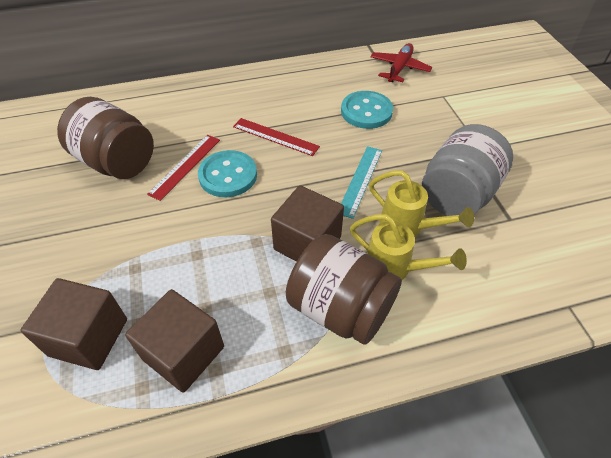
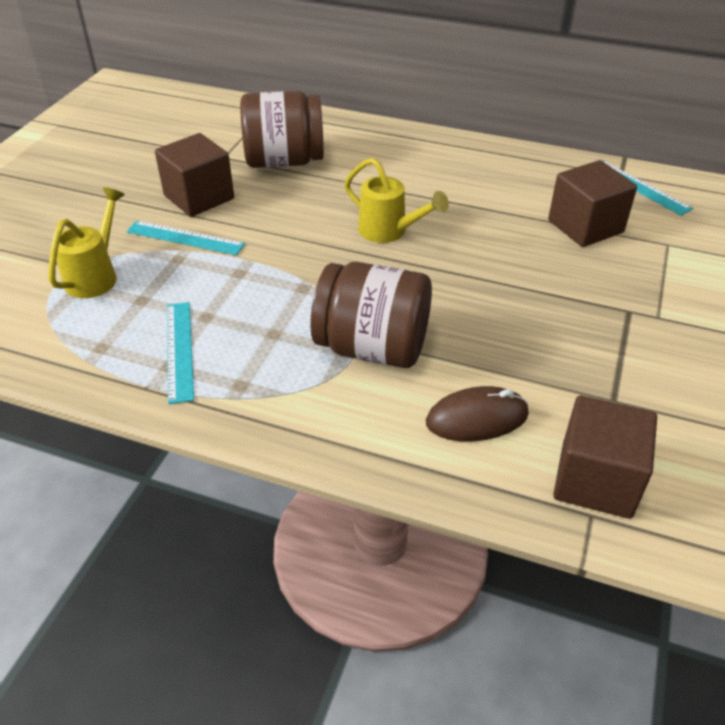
brown mouse: 0 -> 1
grey jar: 1 -> 0
red plane: 1 -> 0
red ruler: 2 -> 0
turquoise button: 2 -> 0
turquoise ruler: 1 -> 3

